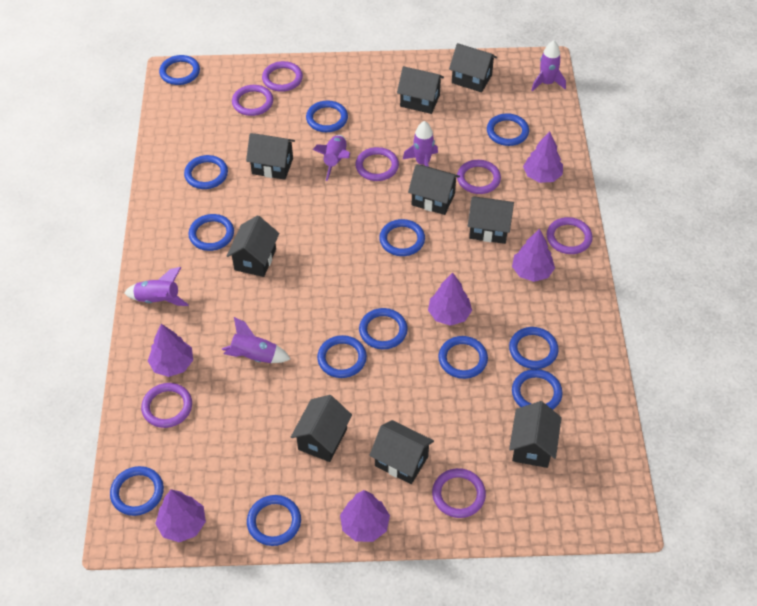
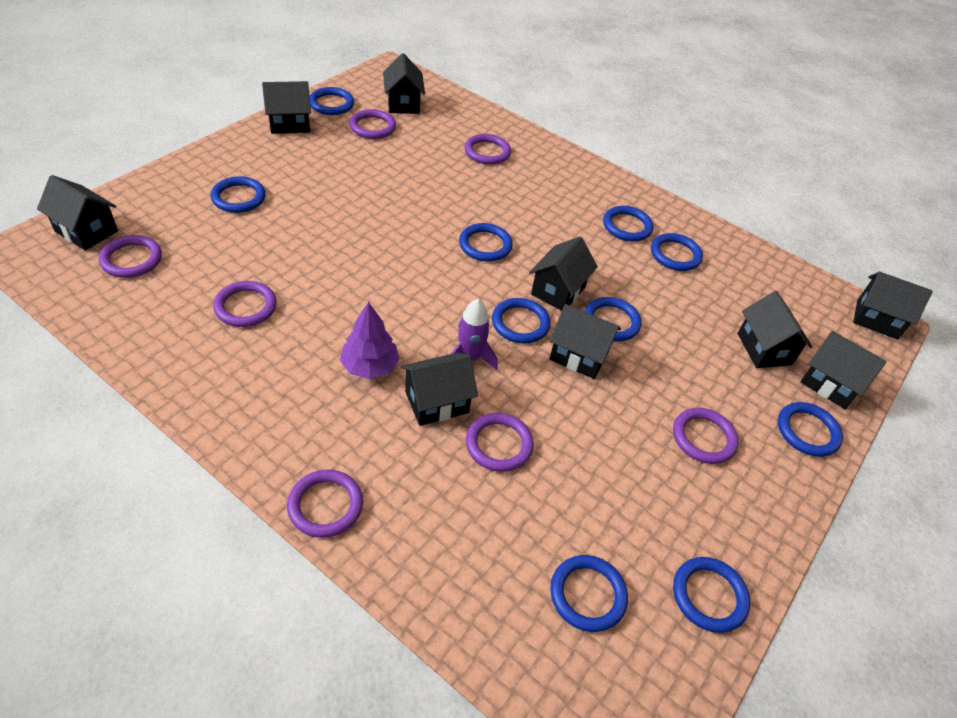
blue ring: 13 -> 10
purple rocket: 5 -> 1
purple tree: 6 -> 1

